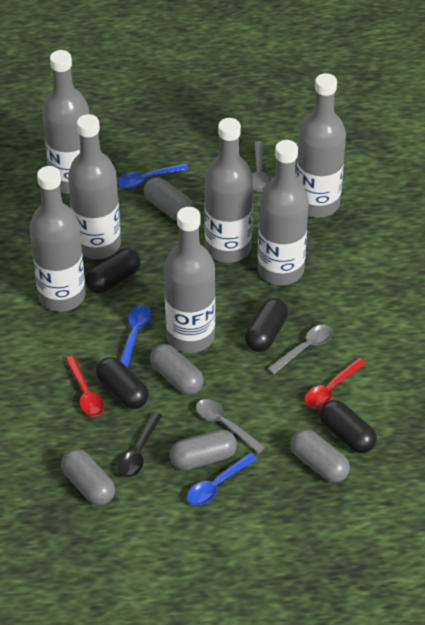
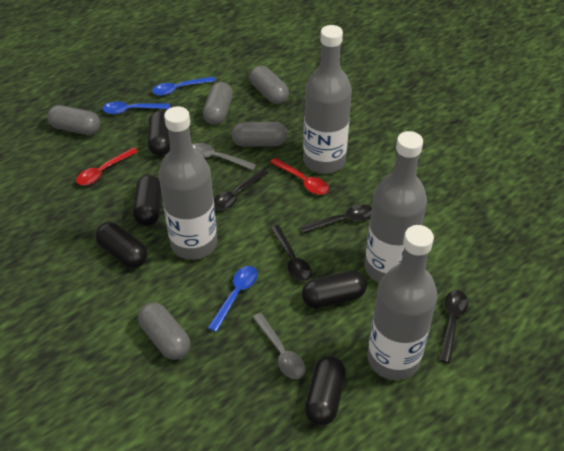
black capsule: 4 -> 5
black spoon: 1 -> 4
grey bottle: 7 -> 4
grey spoon: 3 -> 2

